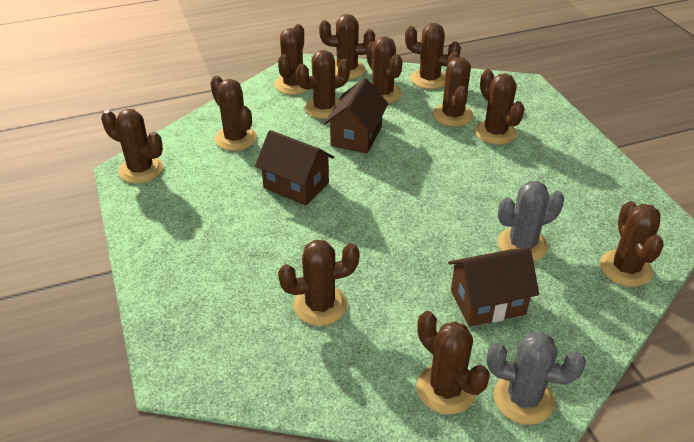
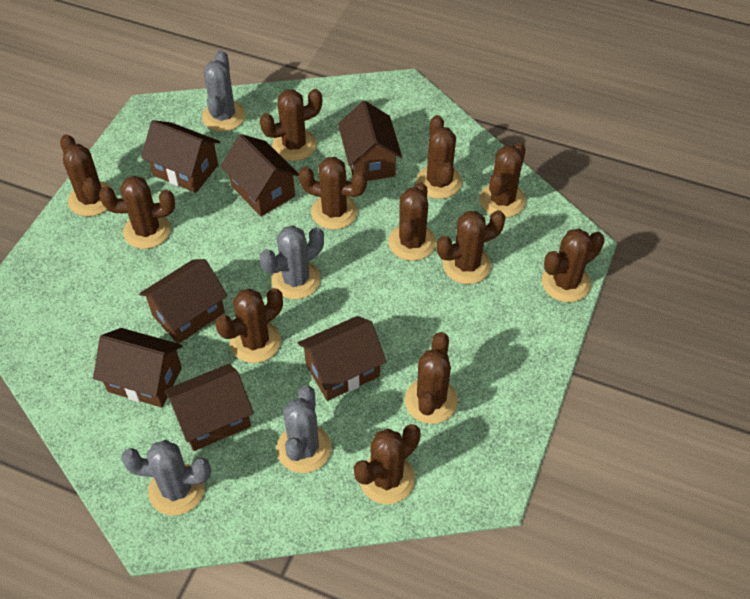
brown house: 3 -> 7
grey cactus: 2 -> 4

